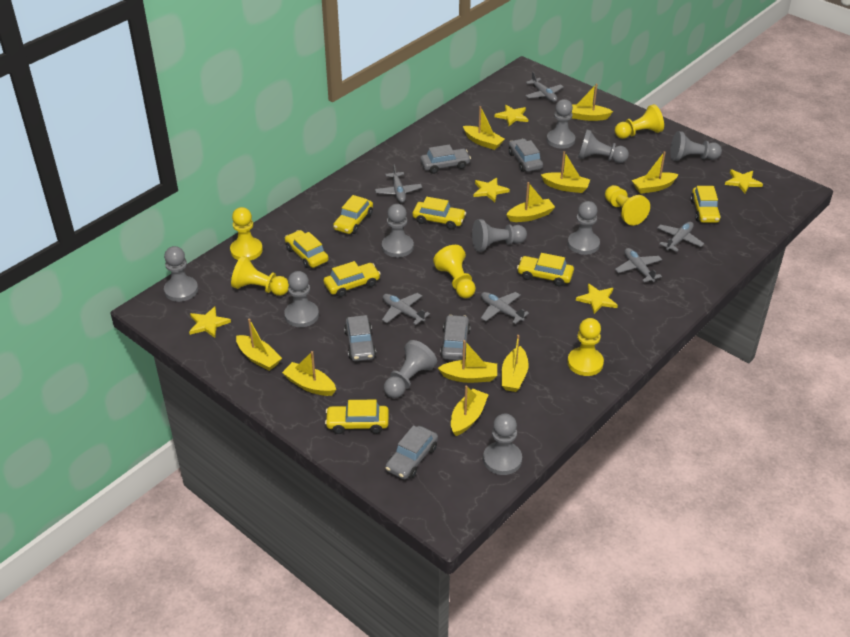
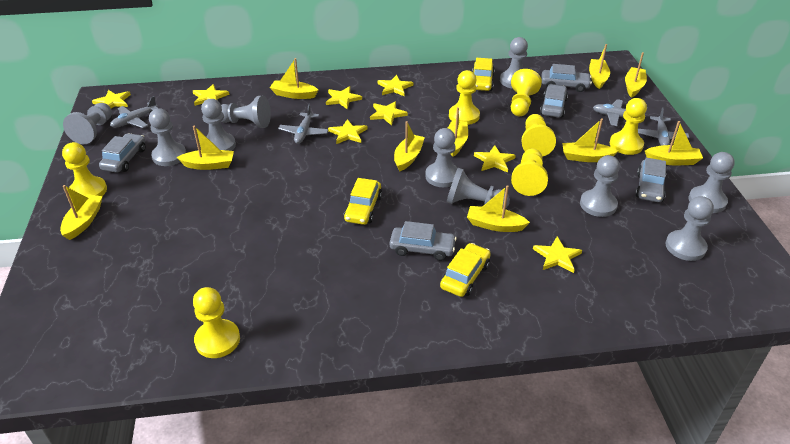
grey plane: 6 -> 4
yellow car: 7 -> 3
yellow pawn: 6 -> 7
yellow star: 5 -> 8

